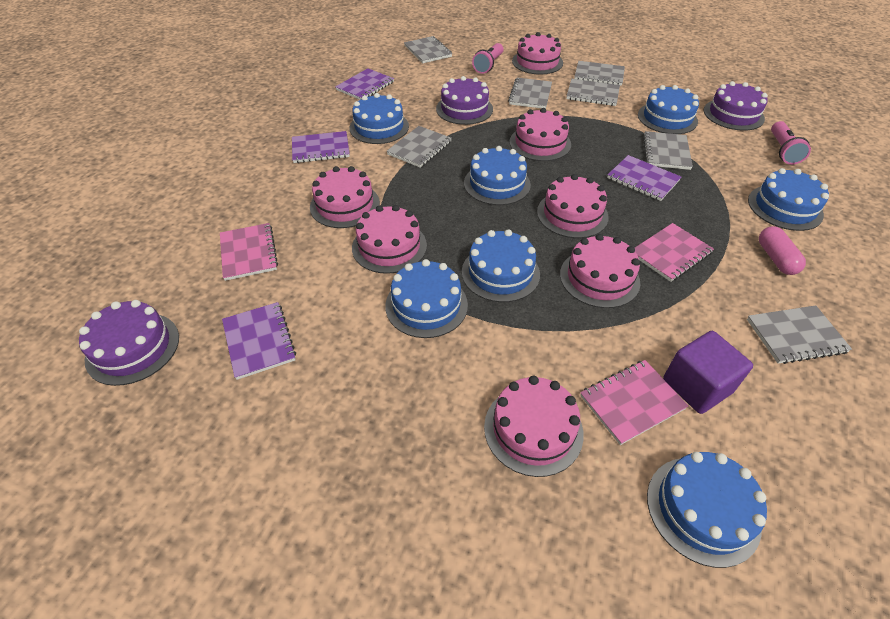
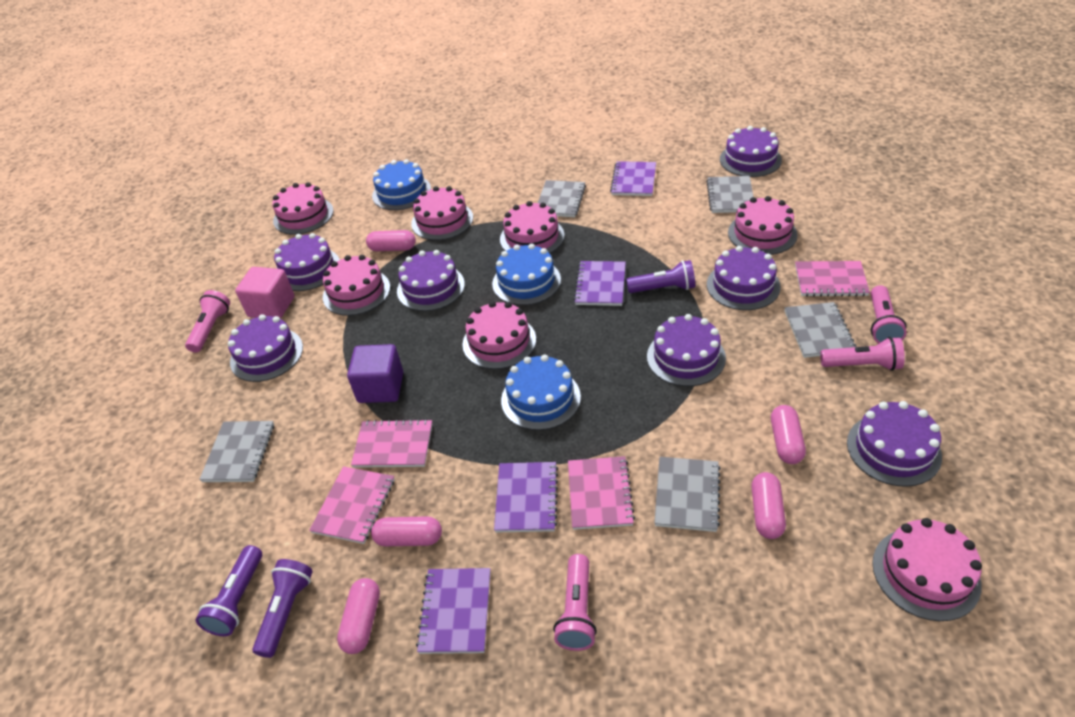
blue cake: 7 -> 3
grey notebook: 7 -> 5
pink capsule: 1 -> 5
pink cube: 0 -> 1
pink flashlight: 2 -> 4
pink notebook: 3 -> 4
purple cake: 3 -> 7
purple flashlight: 0 -> 3

